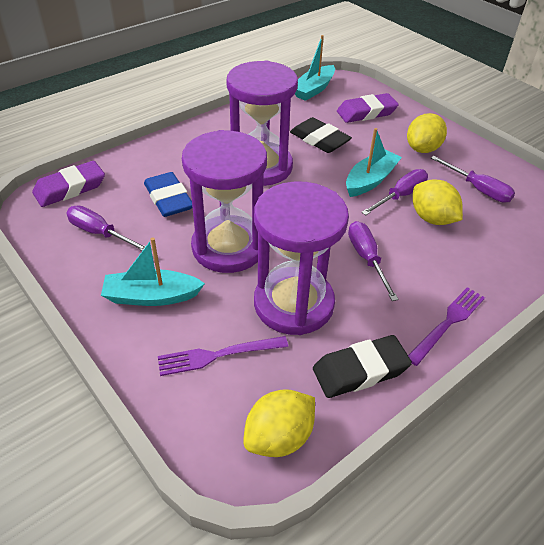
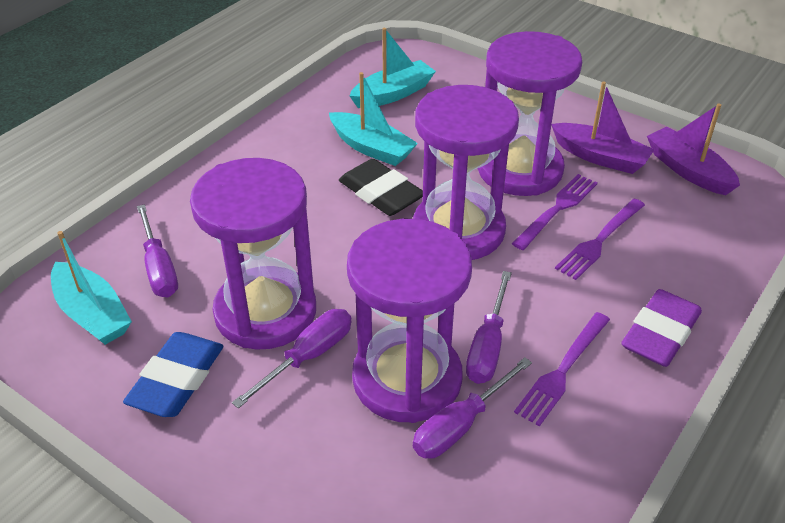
black eraser: 2 -> 1
purple boat: 0 -> 2
purple eraser: 2 -> 1
purple fork: 2 -> 3
purple hourglass: 3 -> 4
yellow lemon: 3 -> 0

